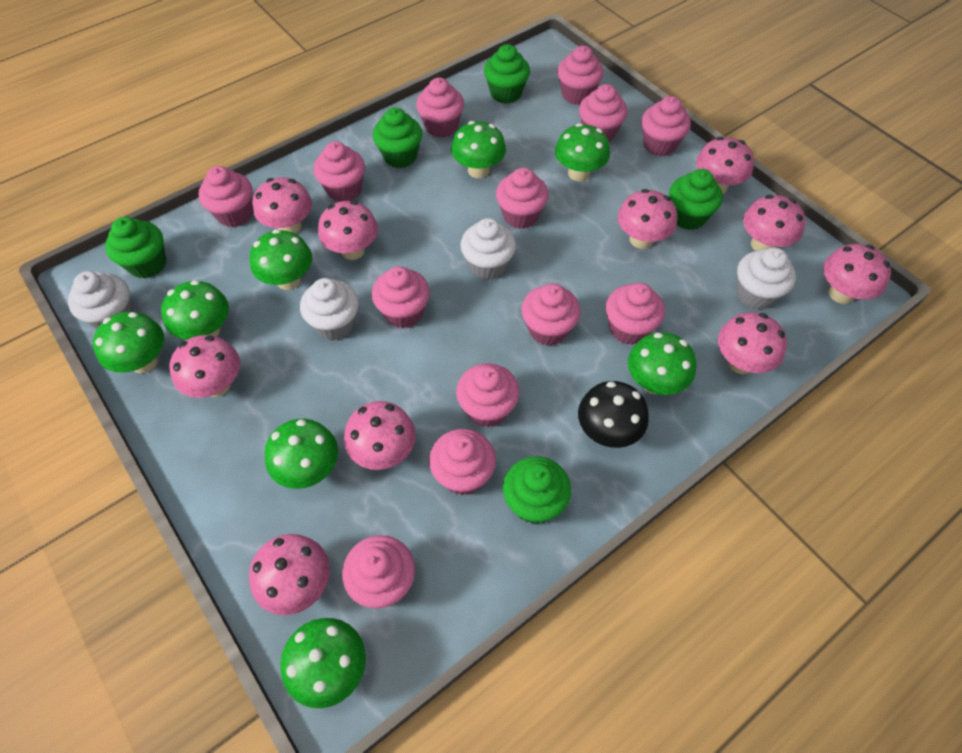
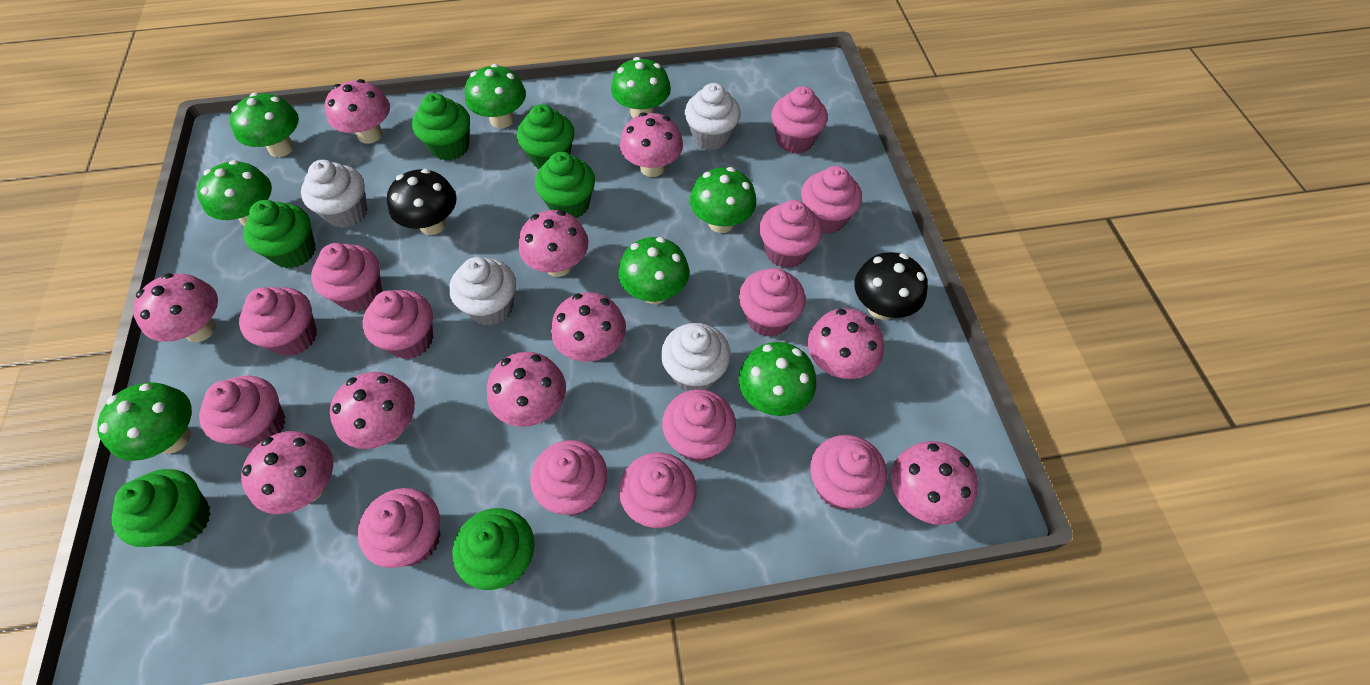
black mushroom: 1 -> 2
green cupcake: 5 -> 6

